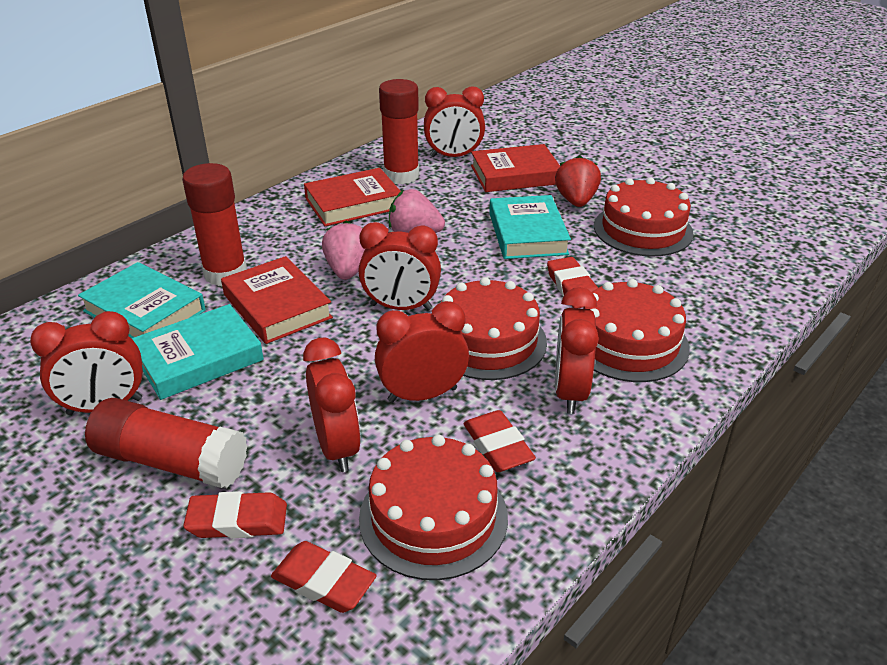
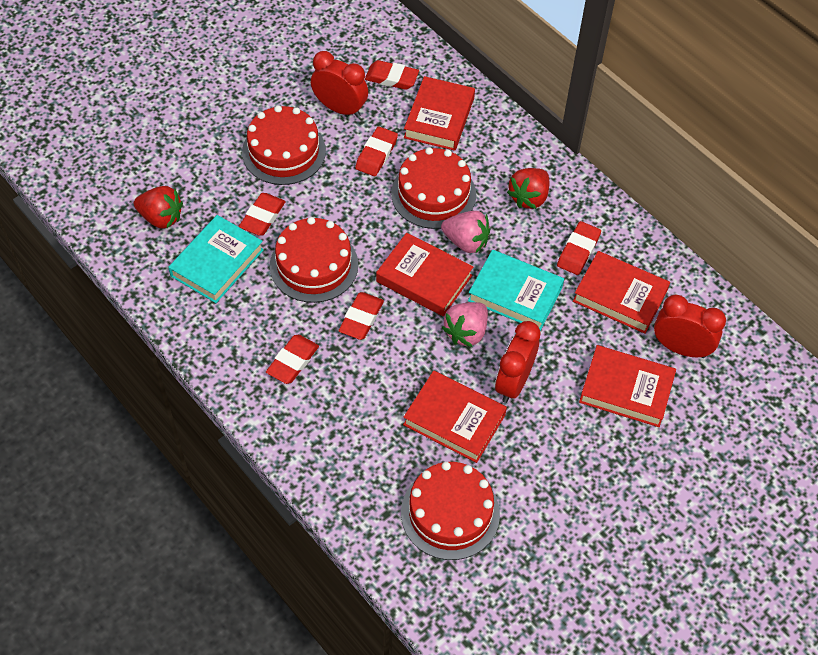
red book: 3 -> 5
red clock: 6 -> 3
red eraser: 4 -> 6
red glue stick: 3 -> 0
red strawberry: 1 -> 2
turquoise book: 3 -> 2

